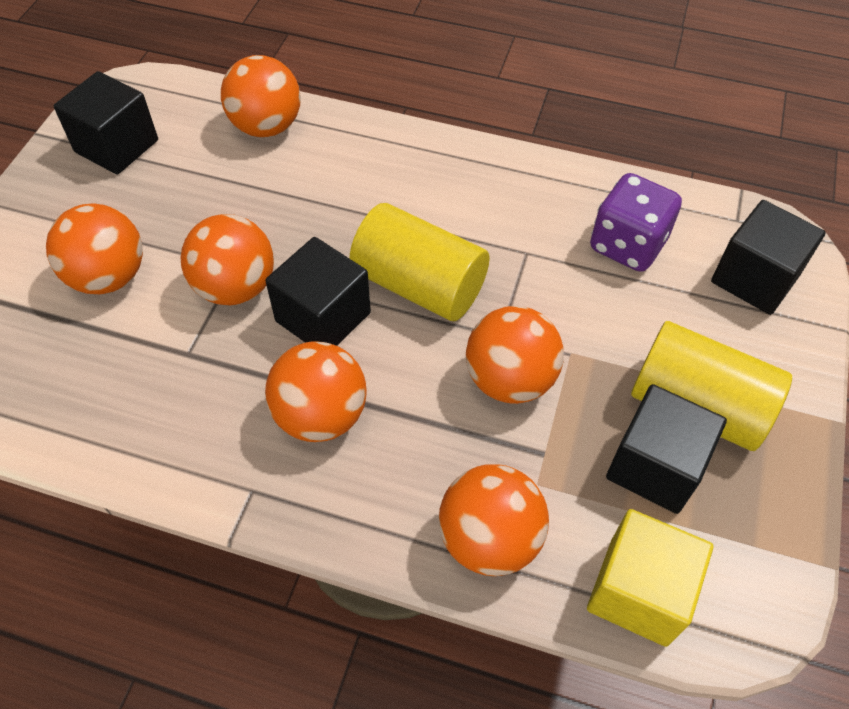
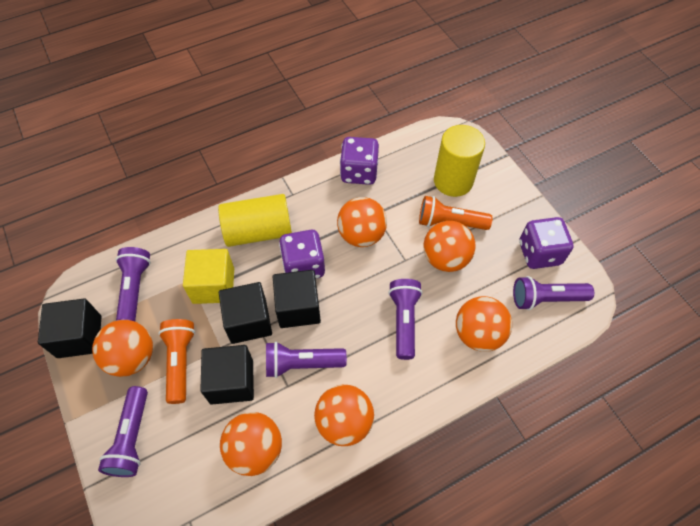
orange flashlight: 0 -> 2
purple dice: 1 -> 3
purple flashlight: 0 -> 5

